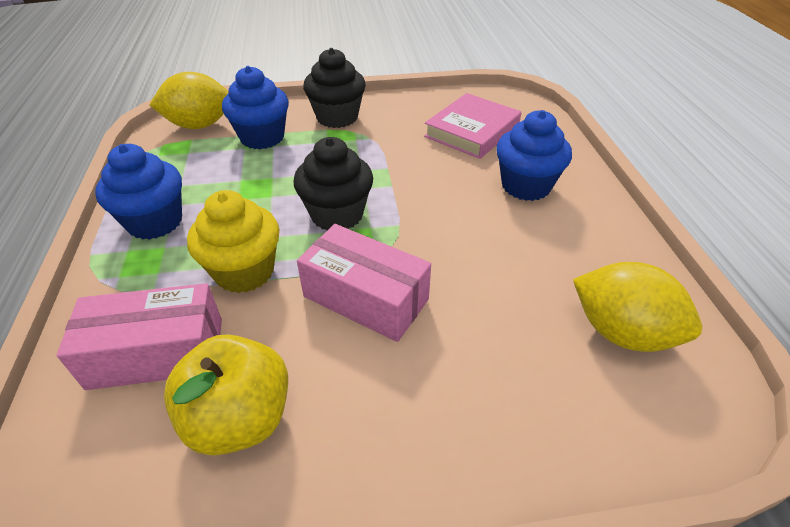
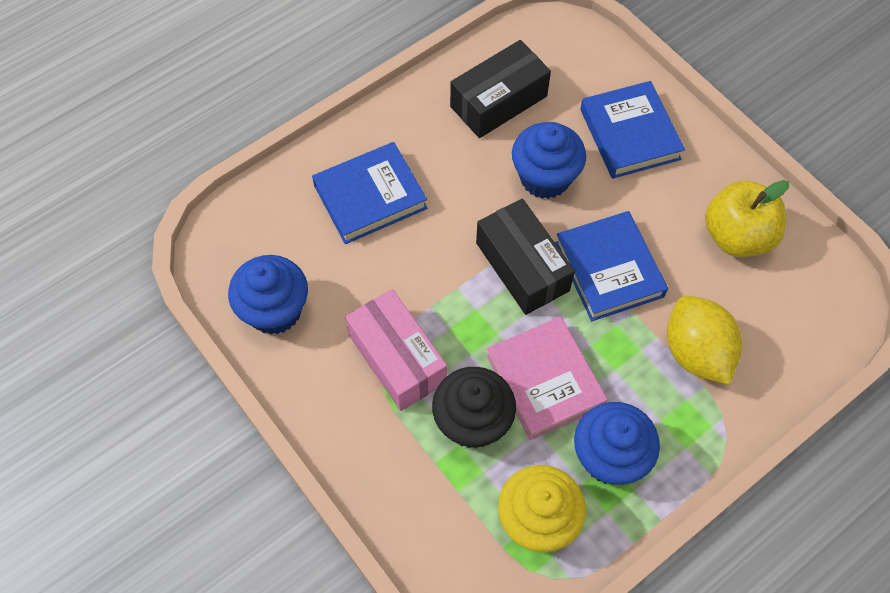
black box: 0 -> 2
black cupcake: 2 -> 1
blue book: 0 -> 3
pink box: 2 -> 1
yellow lemon: 2 -> 1

